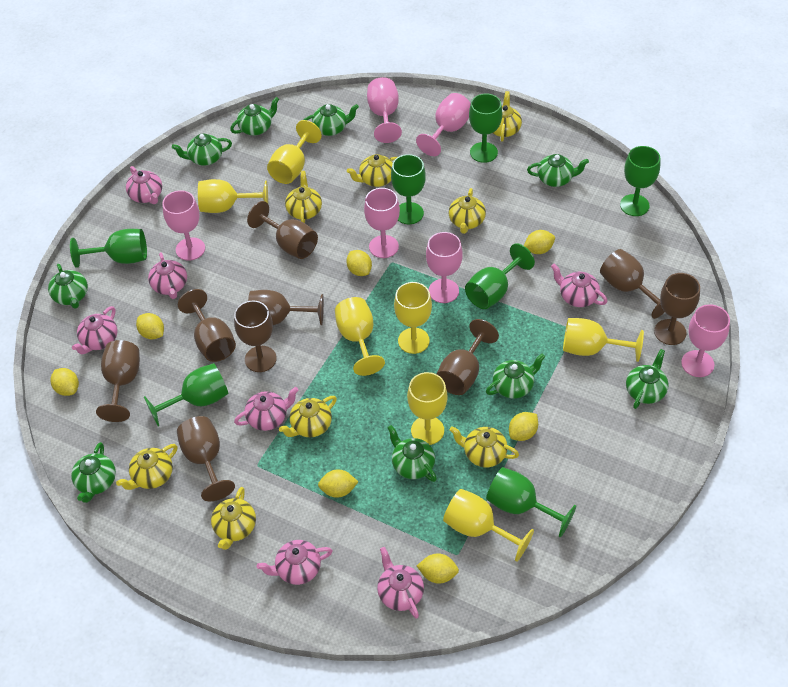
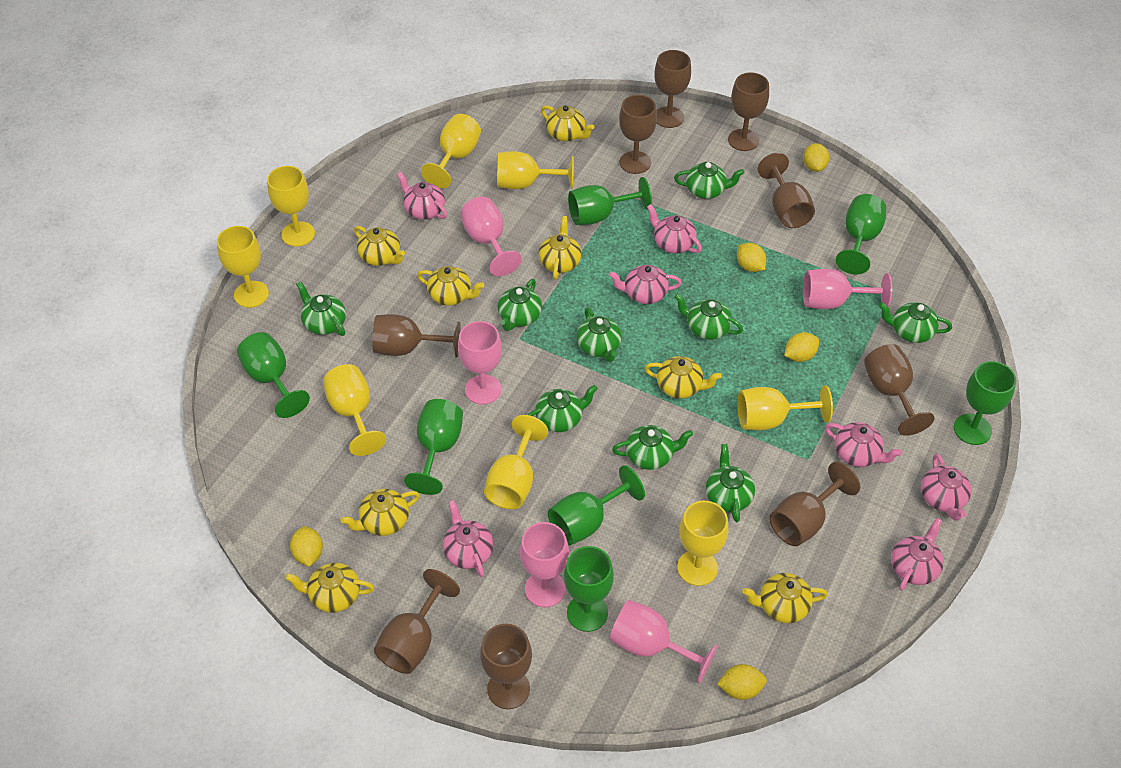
pink goblet: 6 -> 5
yellow goblet: 7 -> 8
yellow lemon: 7 -> 5

